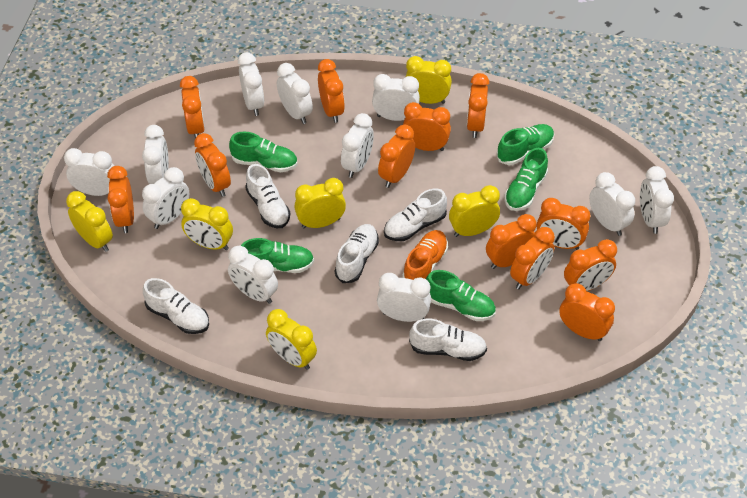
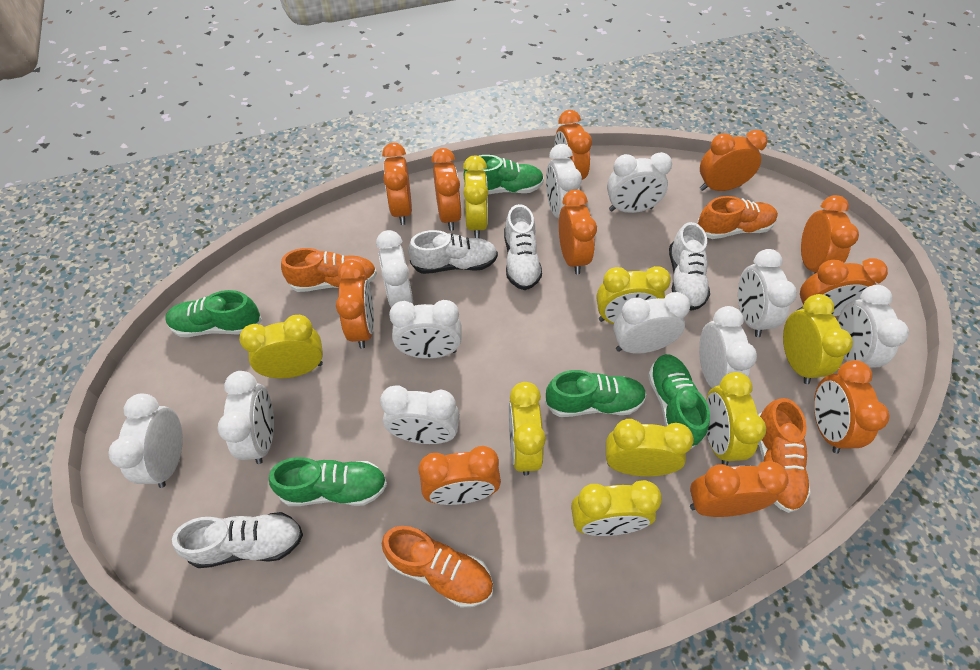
orange clock: 12 -> 11
orange shoe: 1 -> 4
white shoe: 5 -> 4
yellow clock: 6 -> 8

